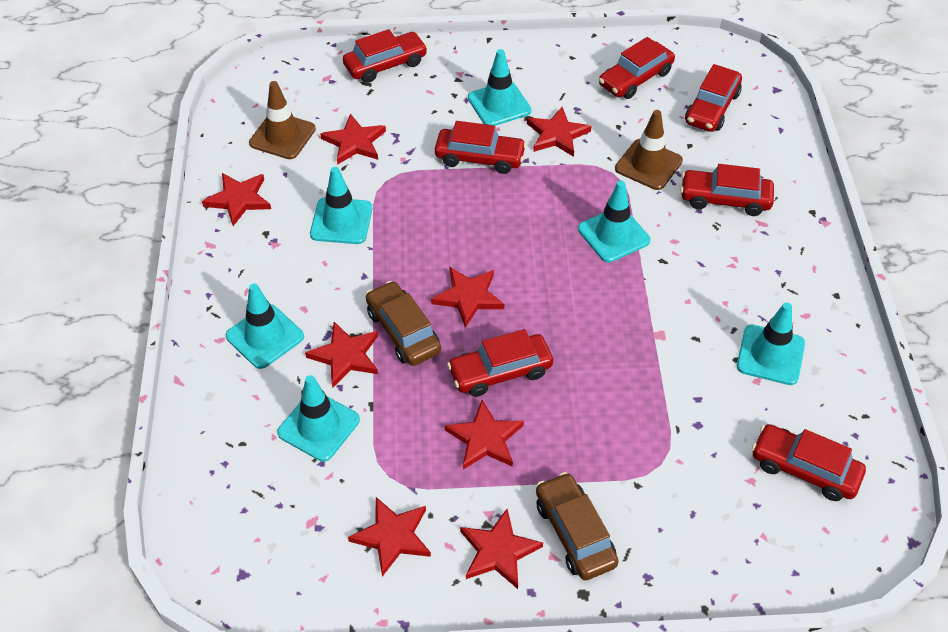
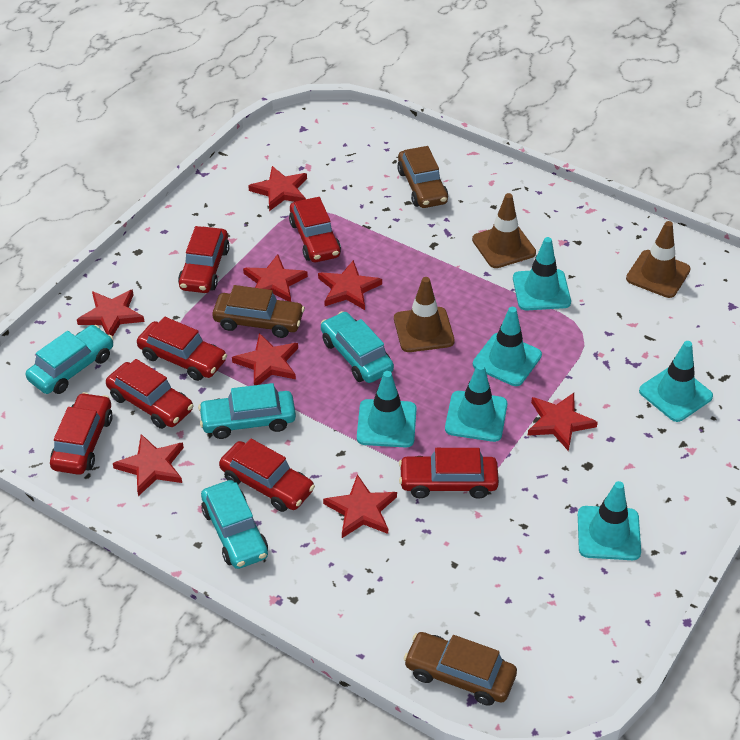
brown car: 2 -> 3
brown traffic cone: 2 -> 3
turquoise car: 0 -> 4

